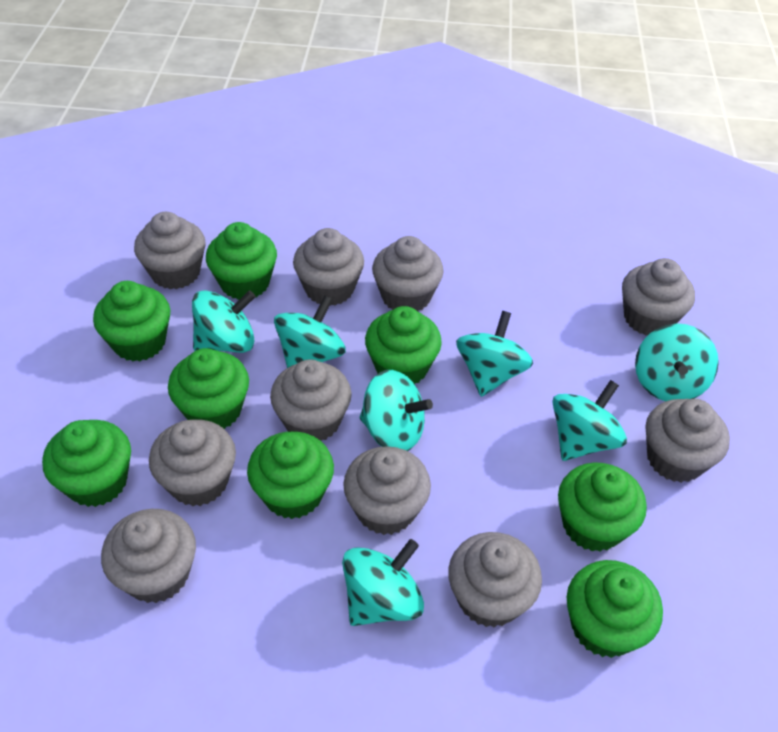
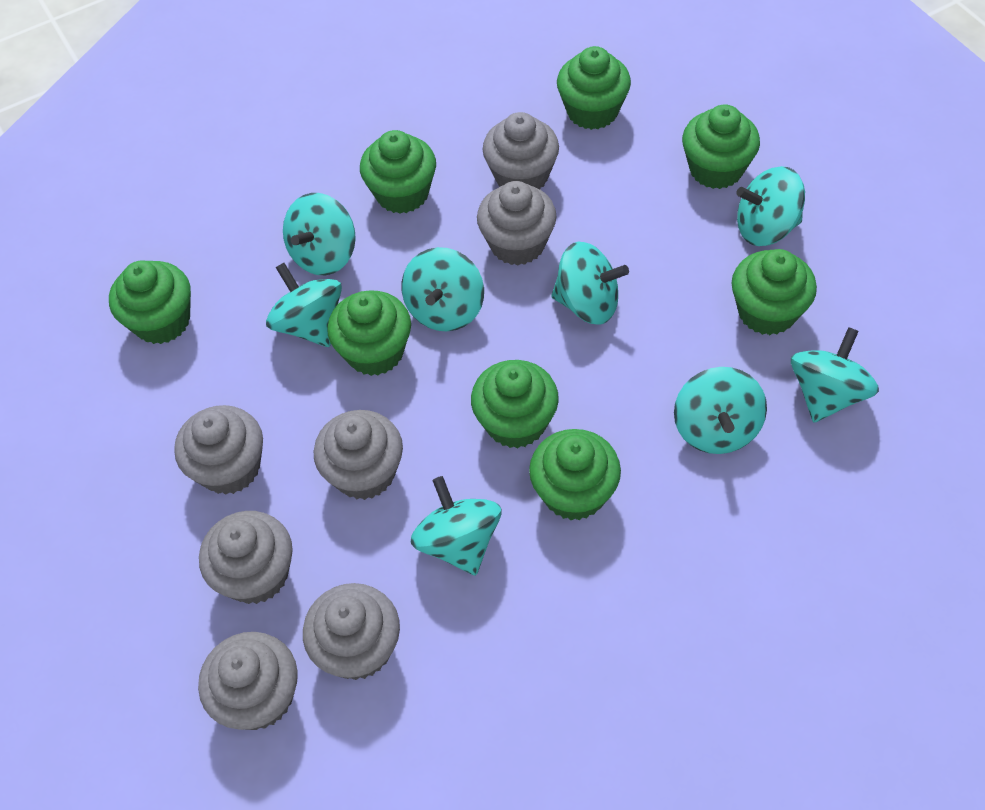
grey cupcake: 10 -> 7
turquoise spinning top: 7 -> 8

